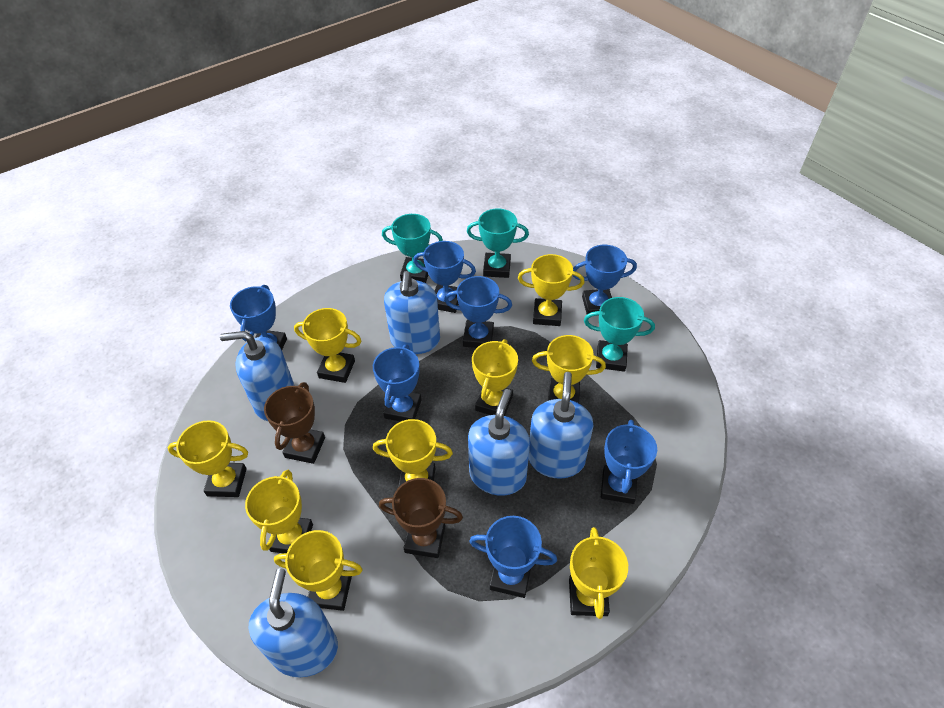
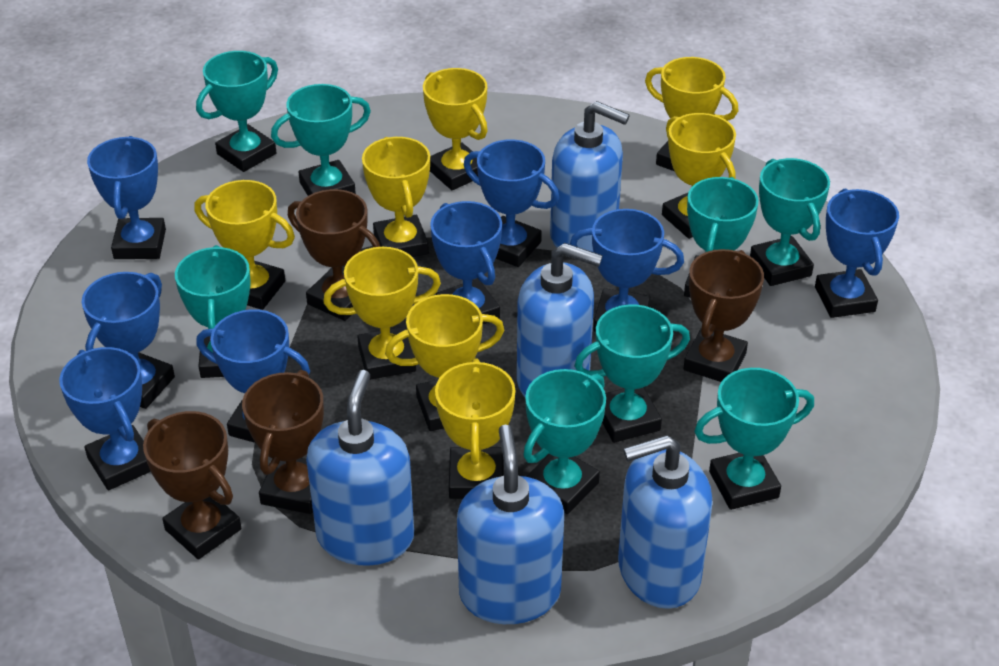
blue trophy: 7 -> 8
brown trophy: 2 -> 4
turquoise trophy: 3 -> 8
yellow trophy: 9 -> 8

